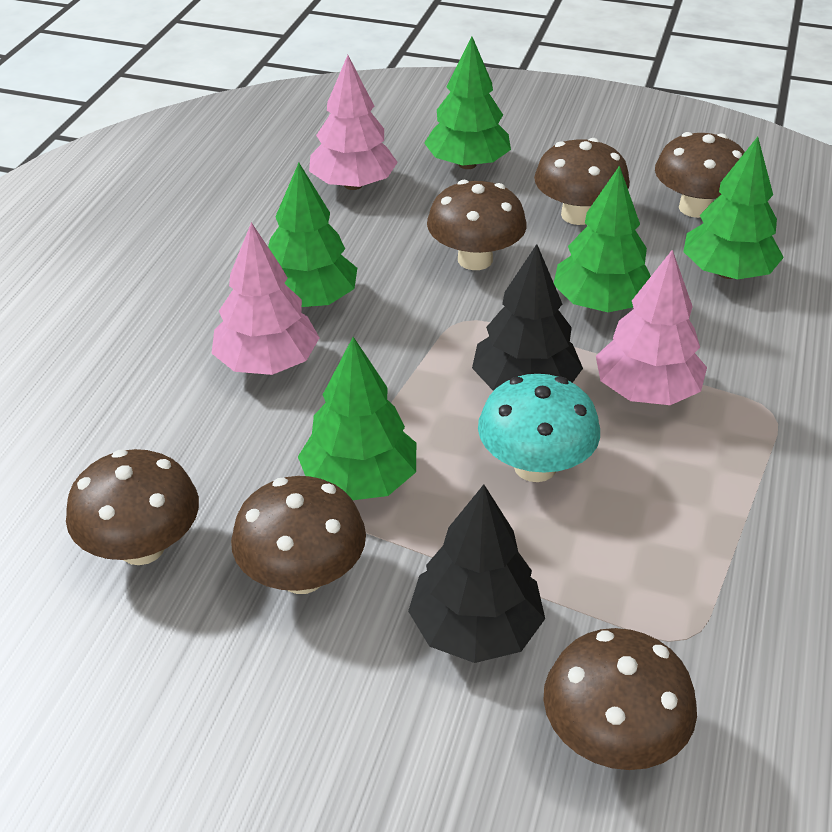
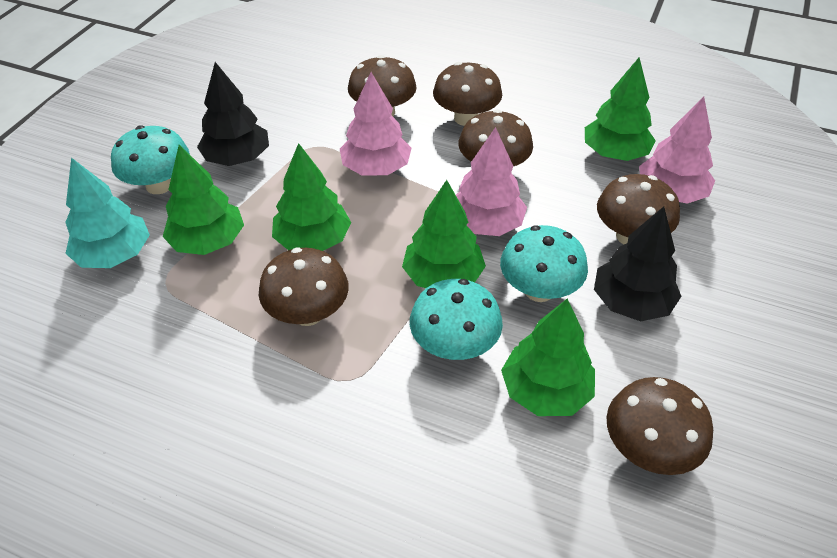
turquoise mushroom: 1 -> 3
turquoise tree: 0 -> 1

